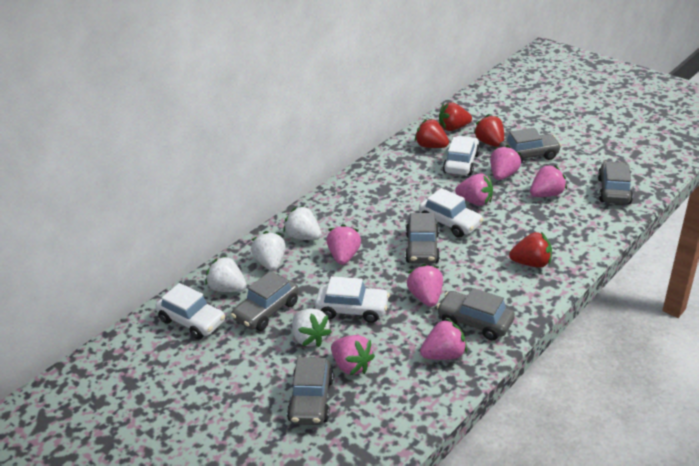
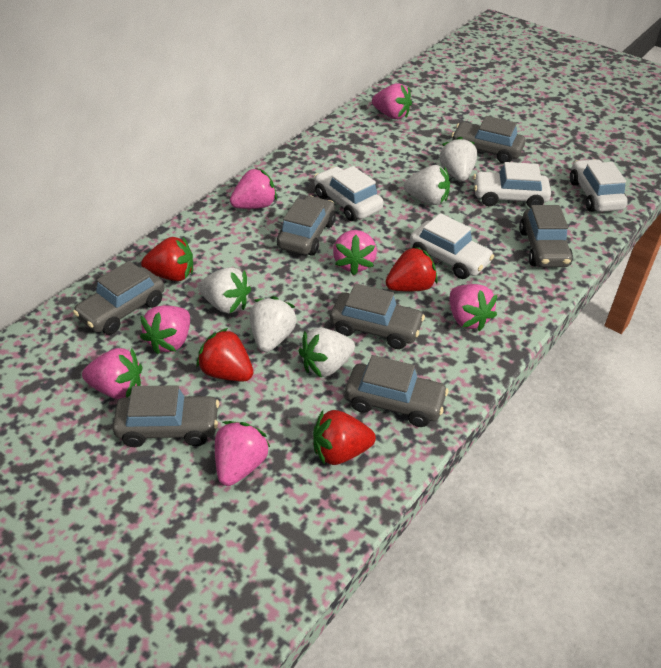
grey car: 6 -> 7
white strawberry: 4 -> 5

